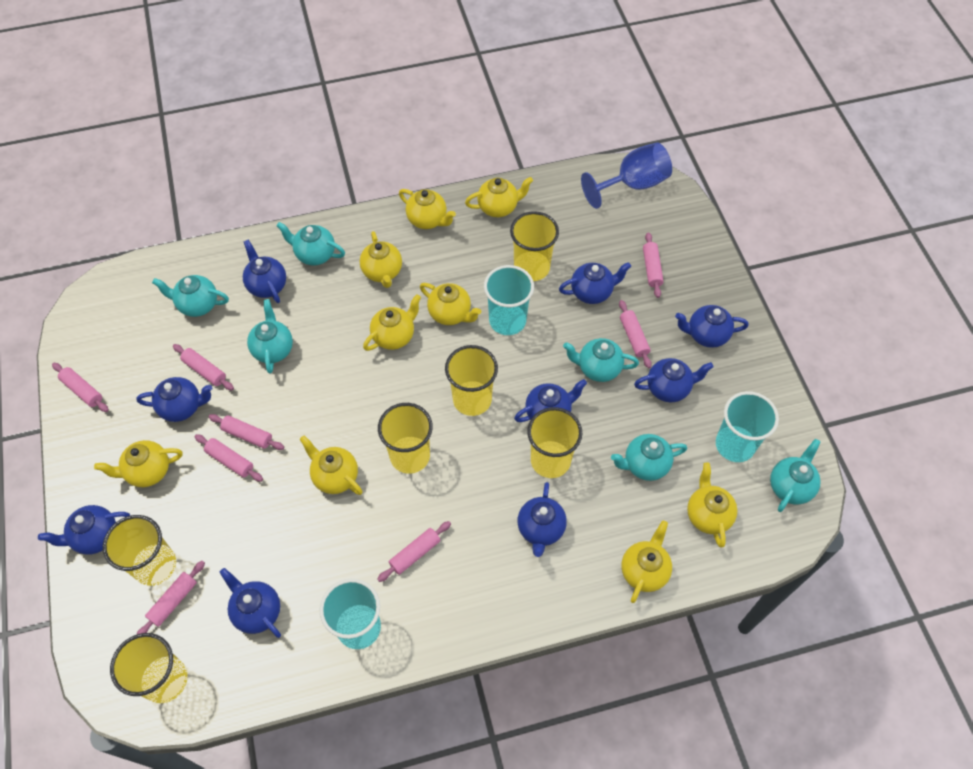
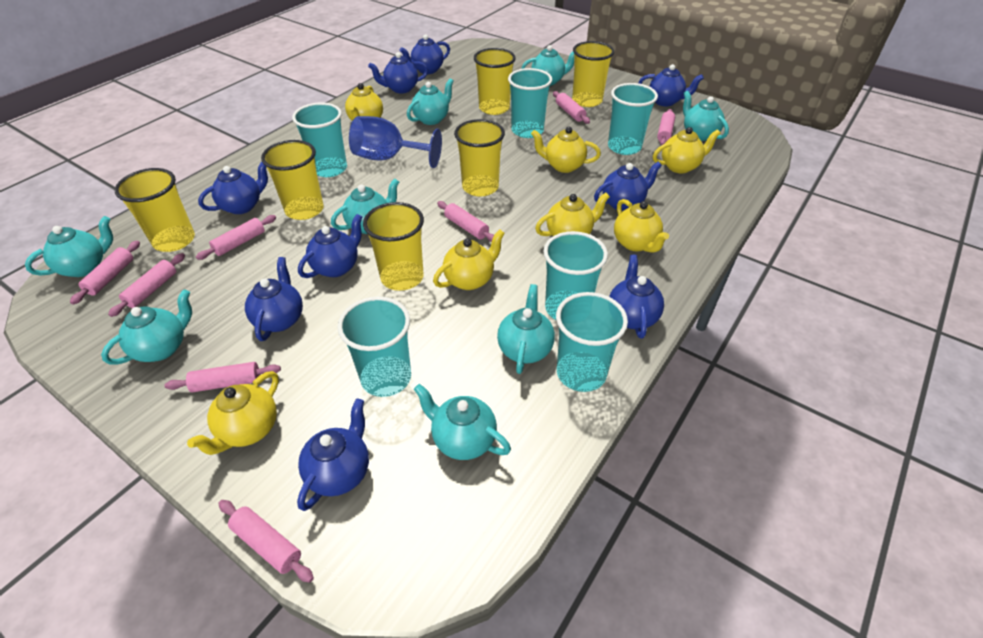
turquoise cup: 3 -> 6
turquoise teapot: 6 -> 8
yellow teapot: 9 -> 7

